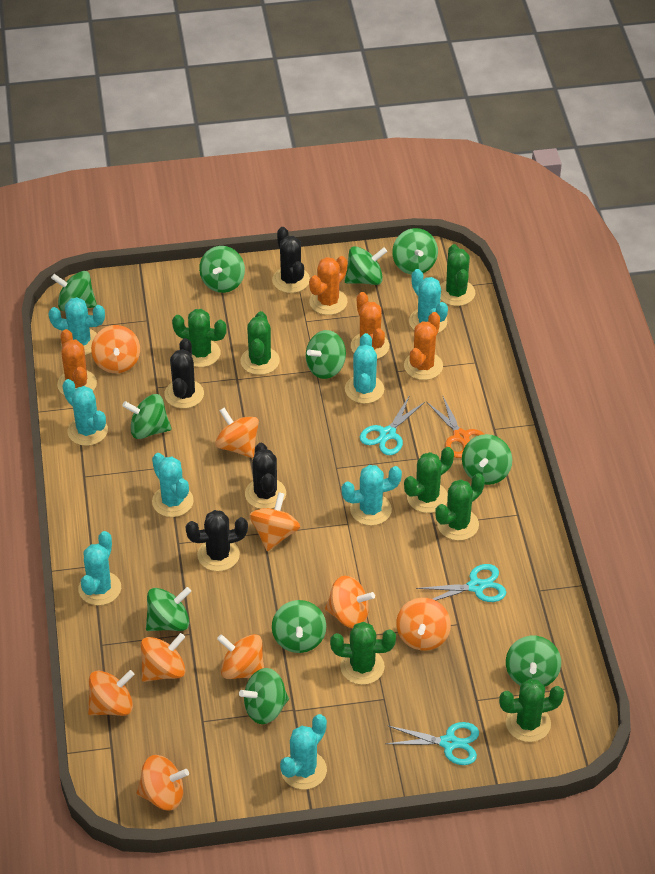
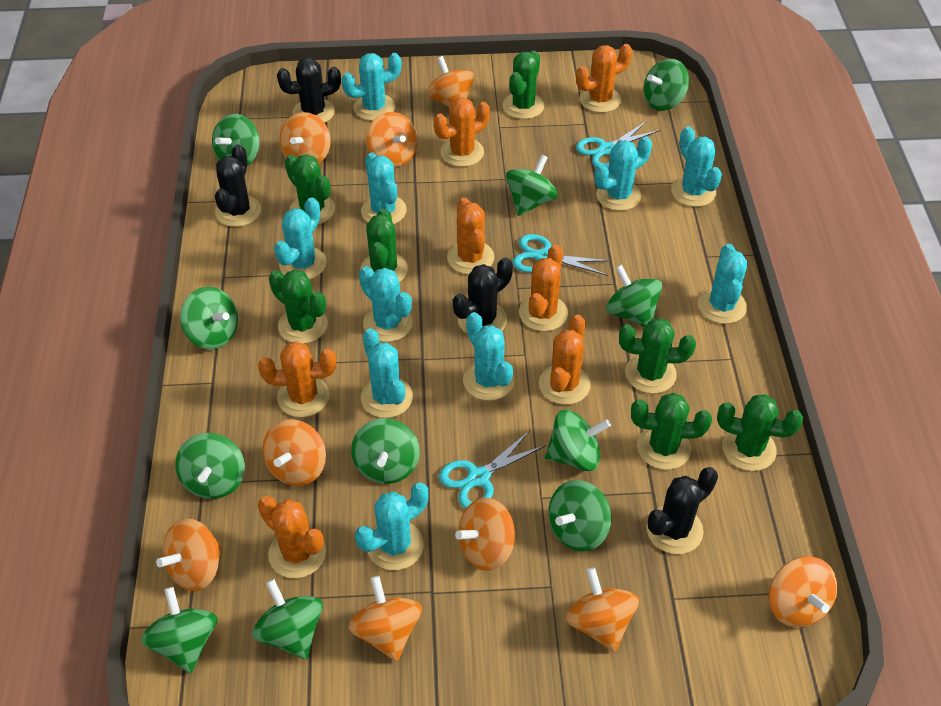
orange cactus: 4 -> 7
orange scissors: 1 -> 0
turquoise cactus: 8 -> 10

